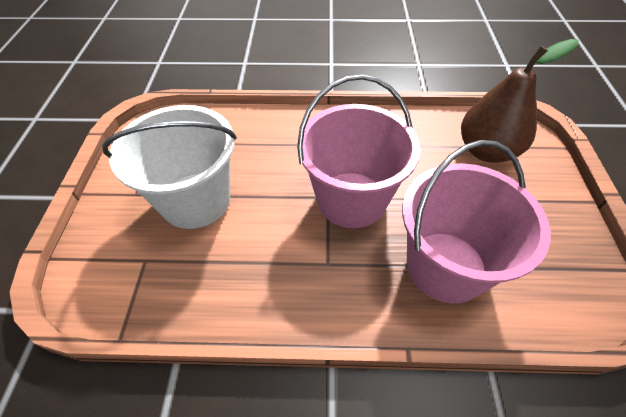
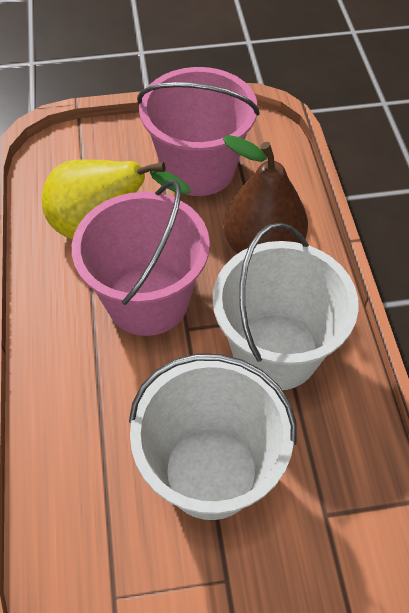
white bucket: 1 -> 2
yellow pear: 0 -> 1

